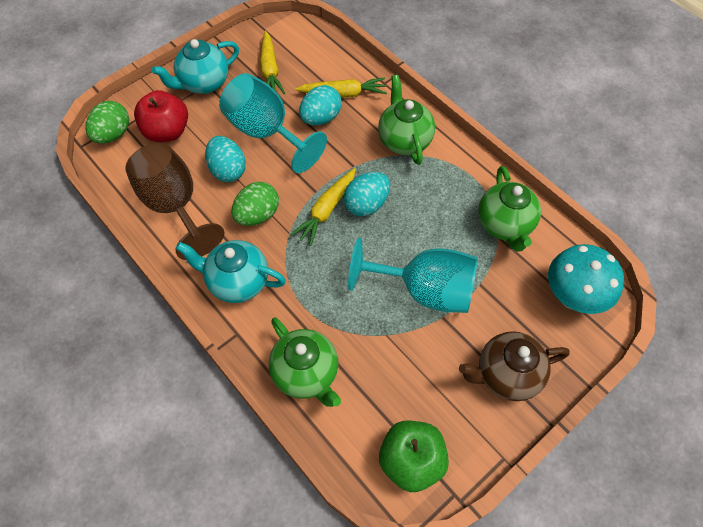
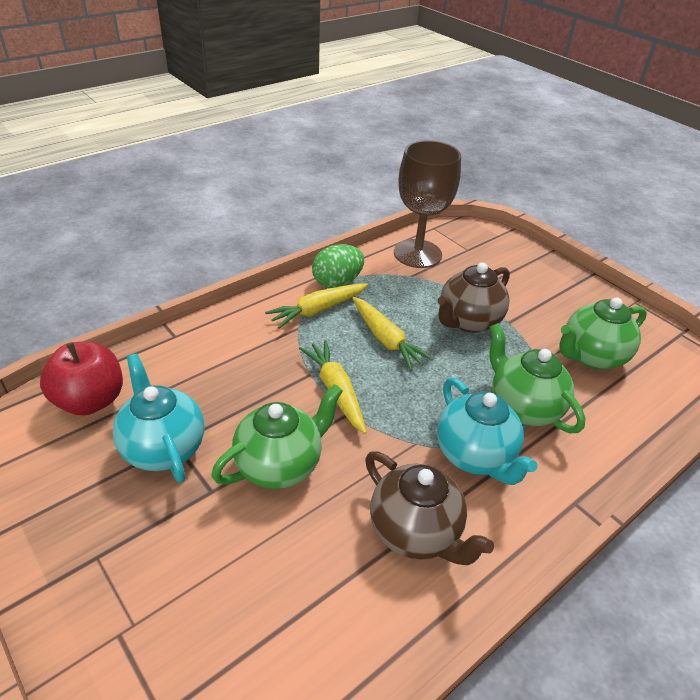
brown teapot: 1 -> 2
green apple: 1 -> 0
green egg: 2 -> 1
turquoise egg: 3 -> 0
turquoise goblet: 2 -> 0
turquoise mushroom: 1 -> 0

